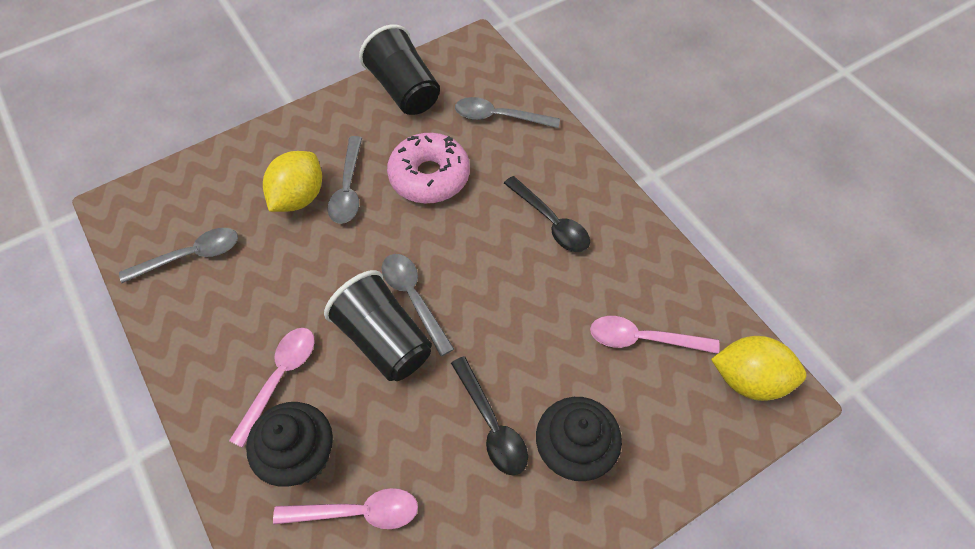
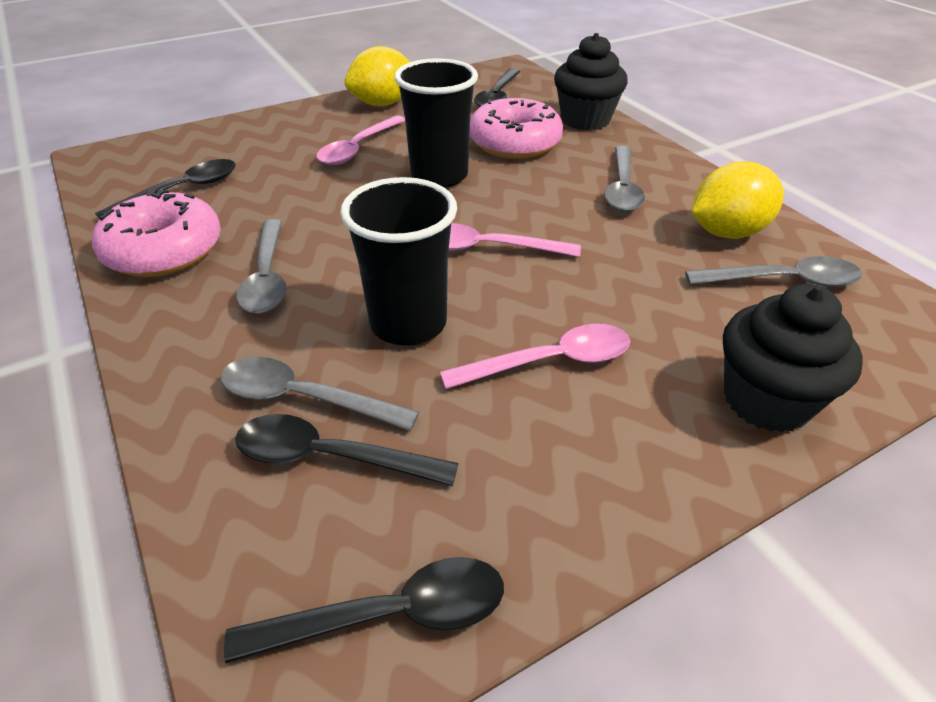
black spoon: 2 -> 4
pink donut: 1 -> 2

